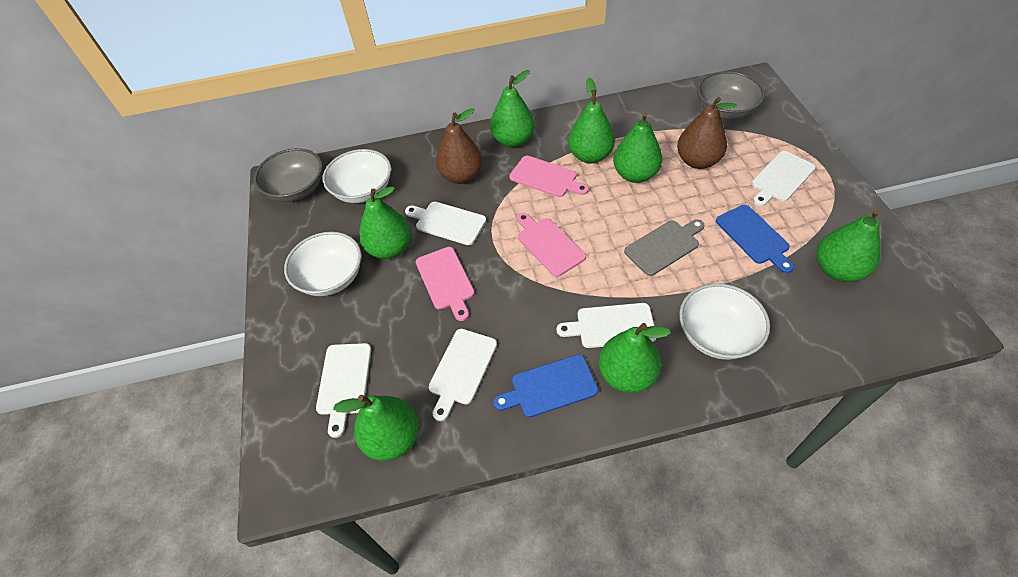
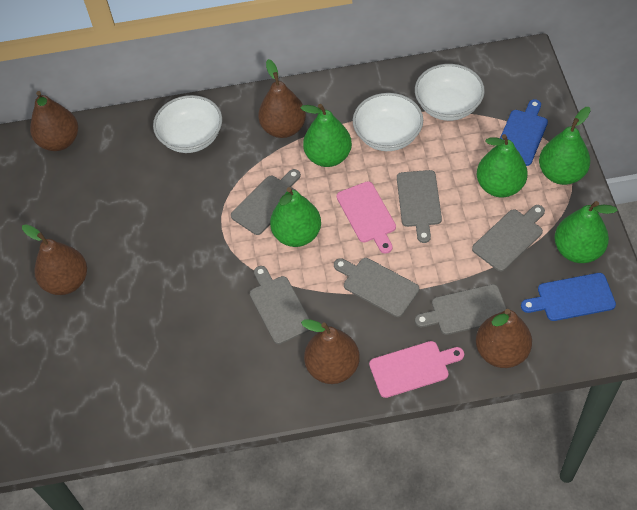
brown pear: 2 -> 5
green pear: 7 -> 5
grey bowl: 2 -> 0
grey cutting board: 1 -> 6
pink cutting board: 3 -> 2
white cutting board: 5 -> 0

